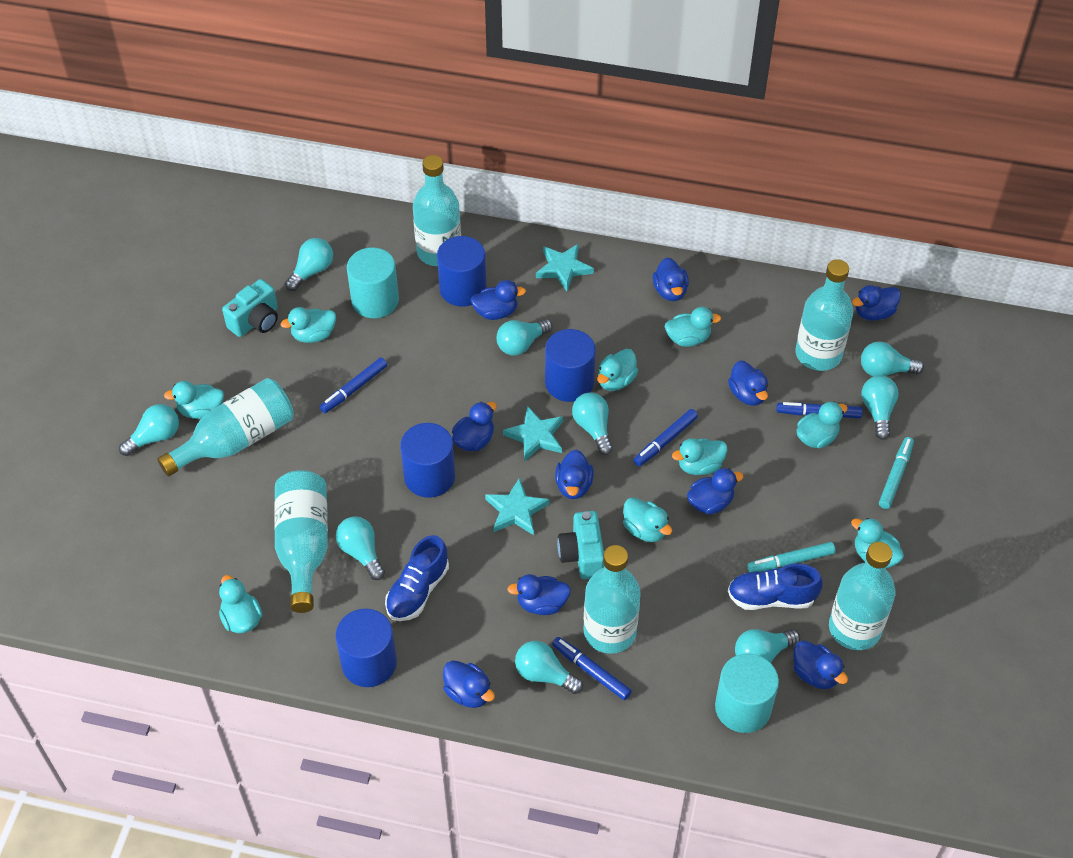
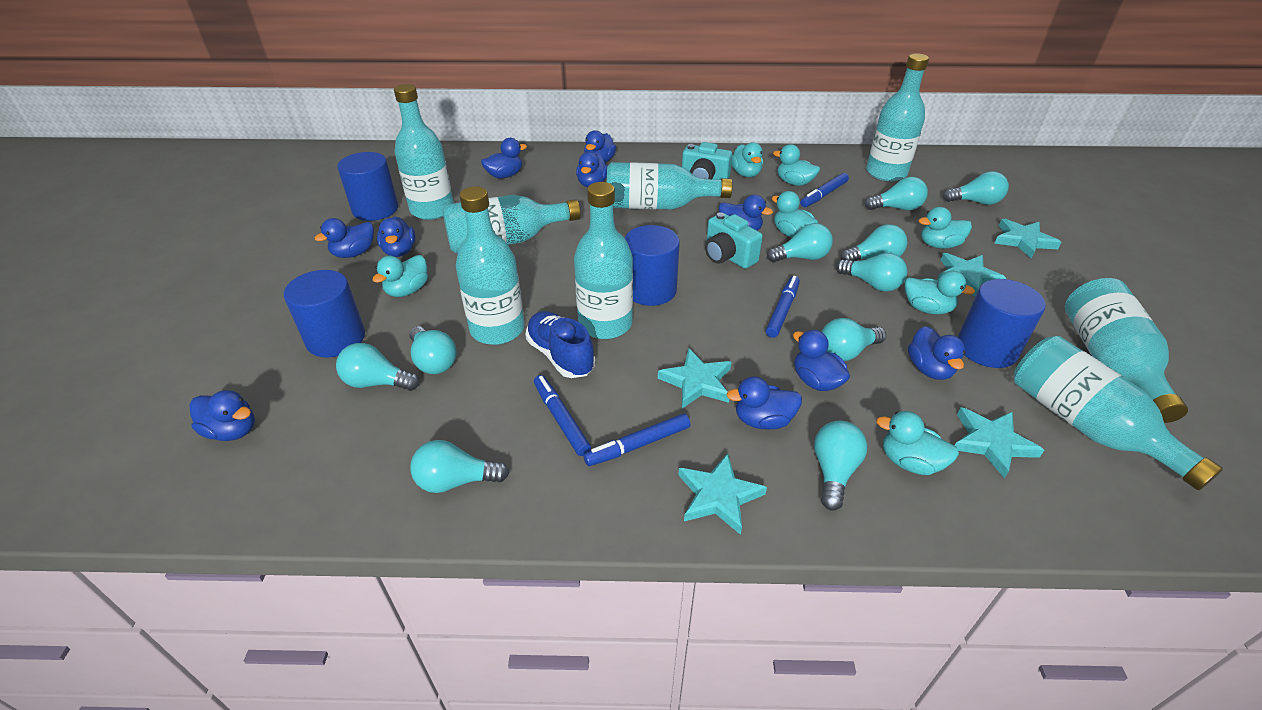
blue shoe: 2 -> 1
turquoise bottle: 6 -> 8
turquoise cylinder: 2 -> 0
turquoise duck: 9 -> 7
turquoise light bulb: 9 -> 10
turquoise marker: 2 -> 0
turquoise star: 3 -> 5

